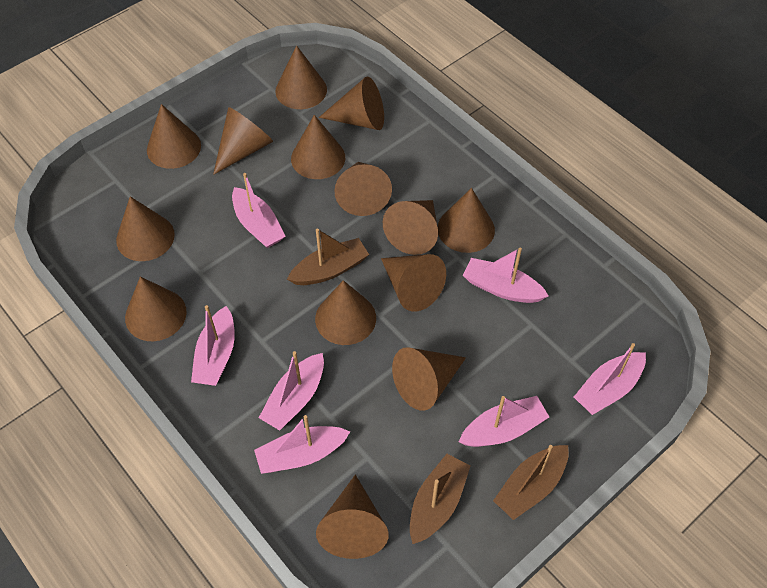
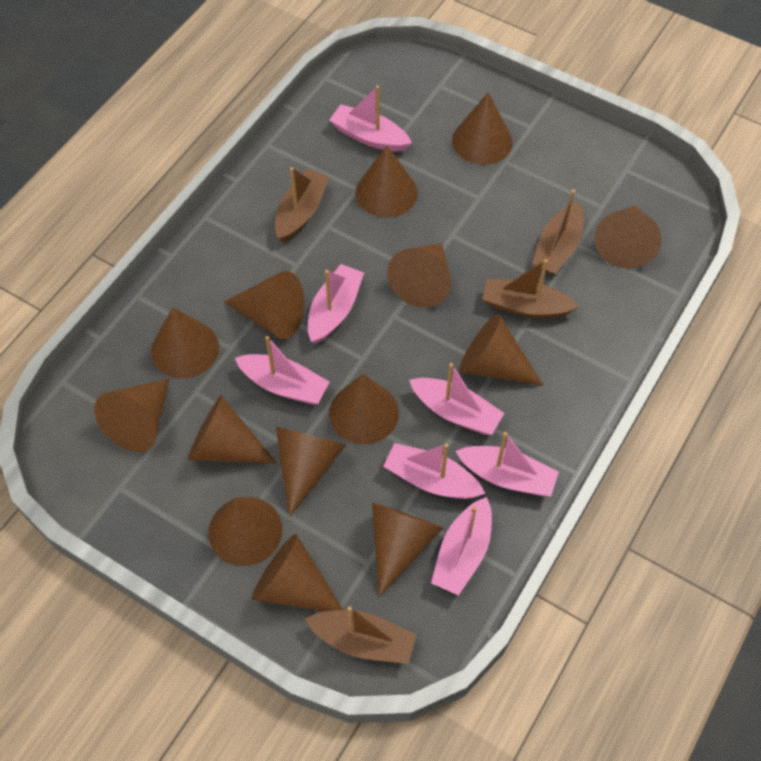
brown boat: 3 -> 4

